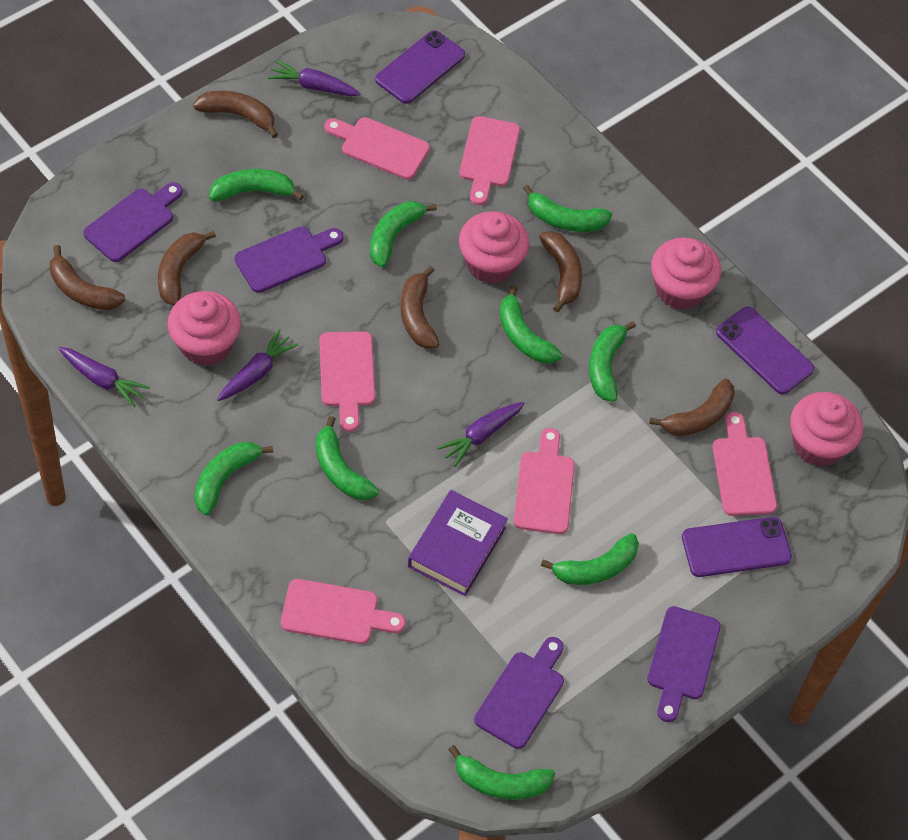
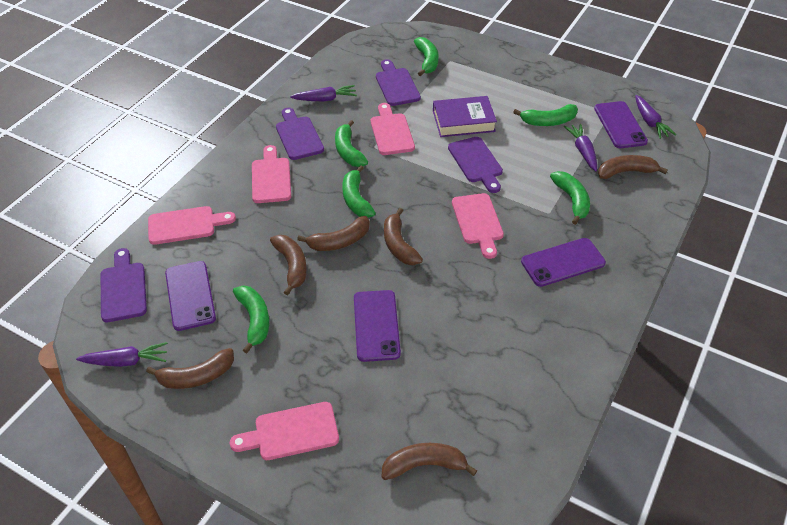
green banana: 9 -> 6
pink cupcake: 4 -> 0
pink cutting board: 6 -> 5
purple phone: 3 -> 4

